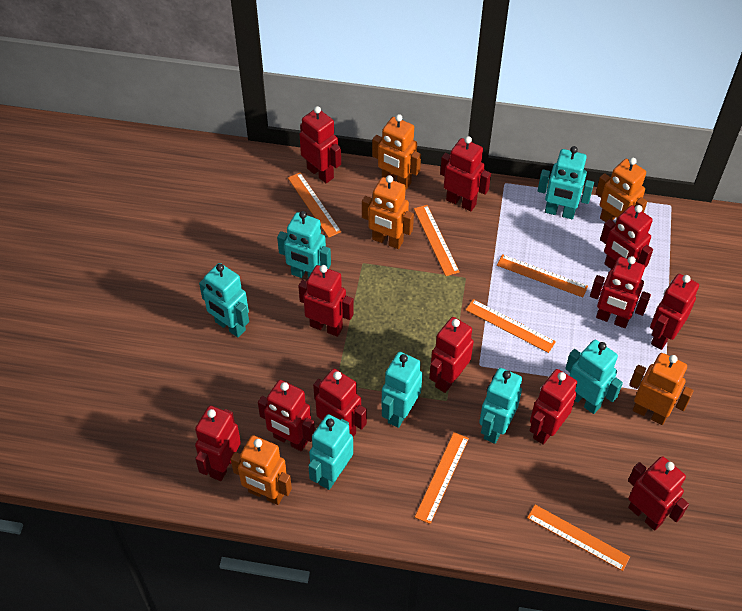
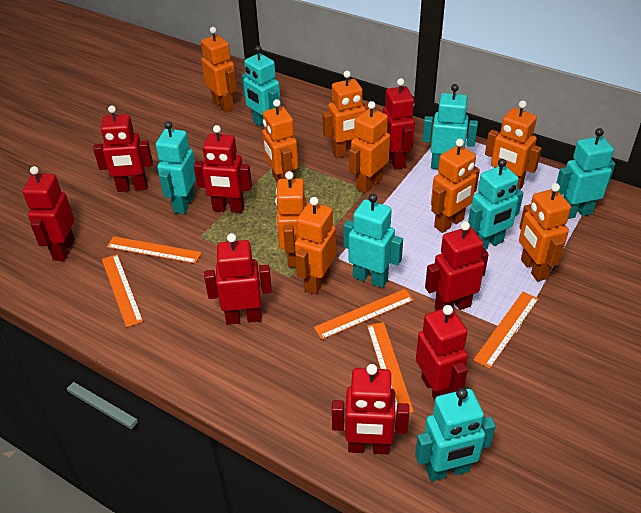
orange robot: 5 -> 9
orange ruler: 6 -> 5
red robot: 12 -> 8

